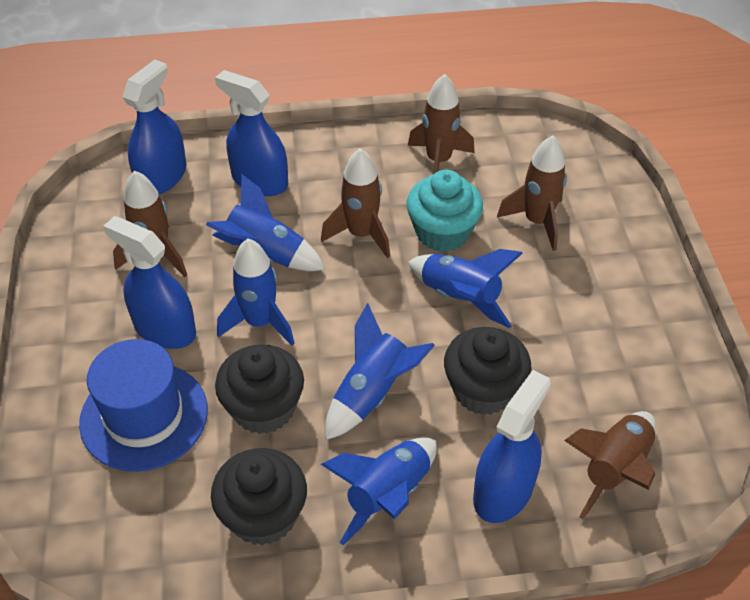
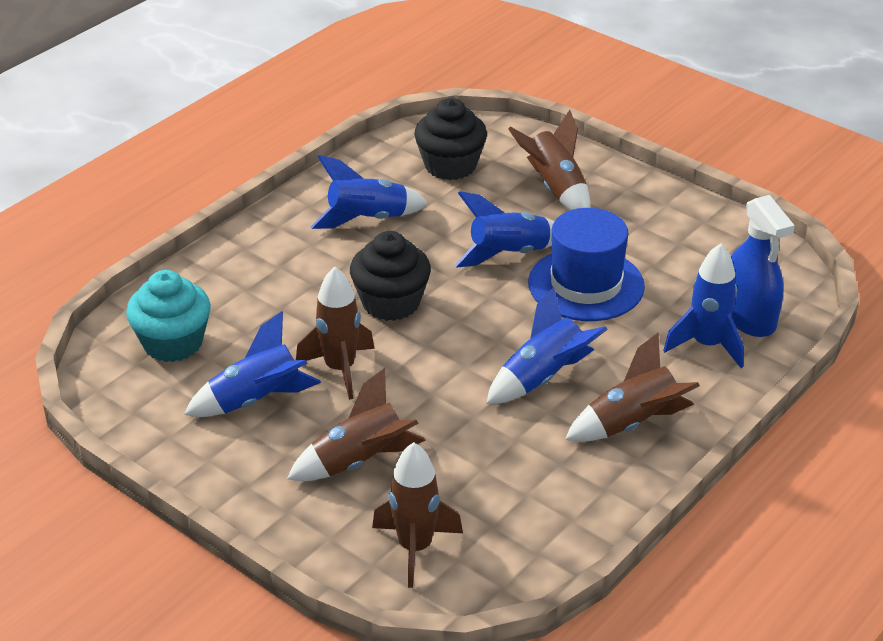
black cupcake: 3 -> 2
blue spray bottle: 4 -> 1

